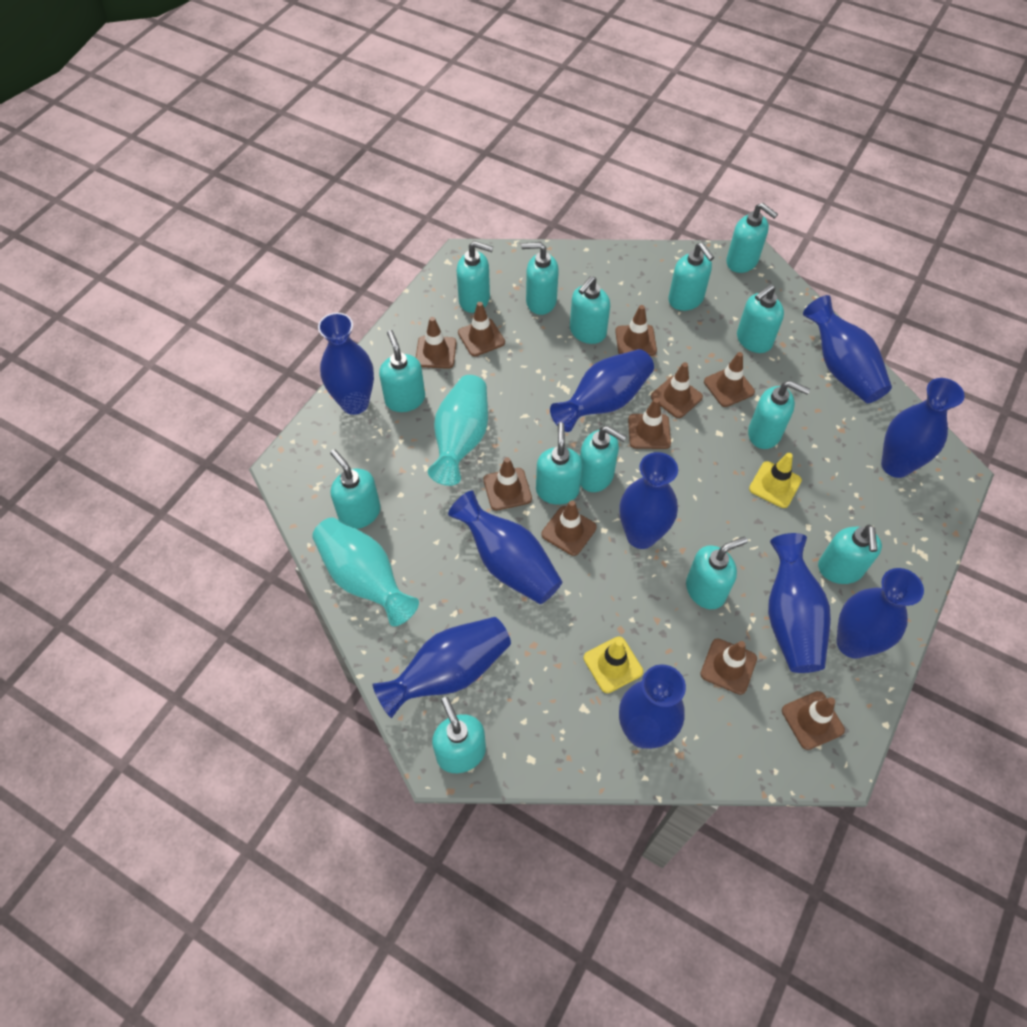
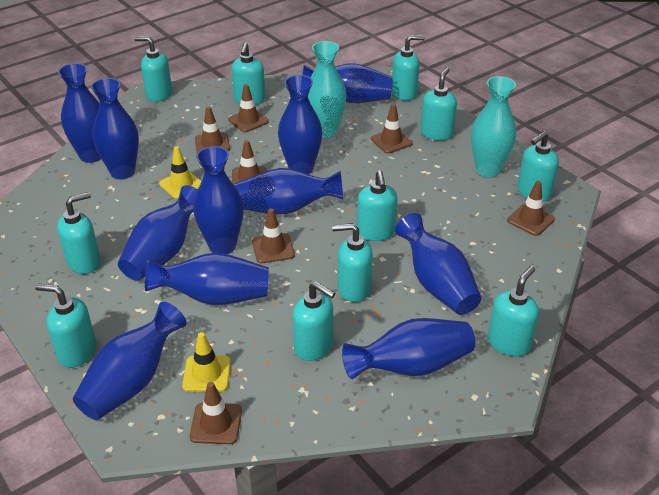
blue vase: 10 -> 11
brown traffic cone: 10 -> 7
turquoise soap dispenser: 14 -> 11

